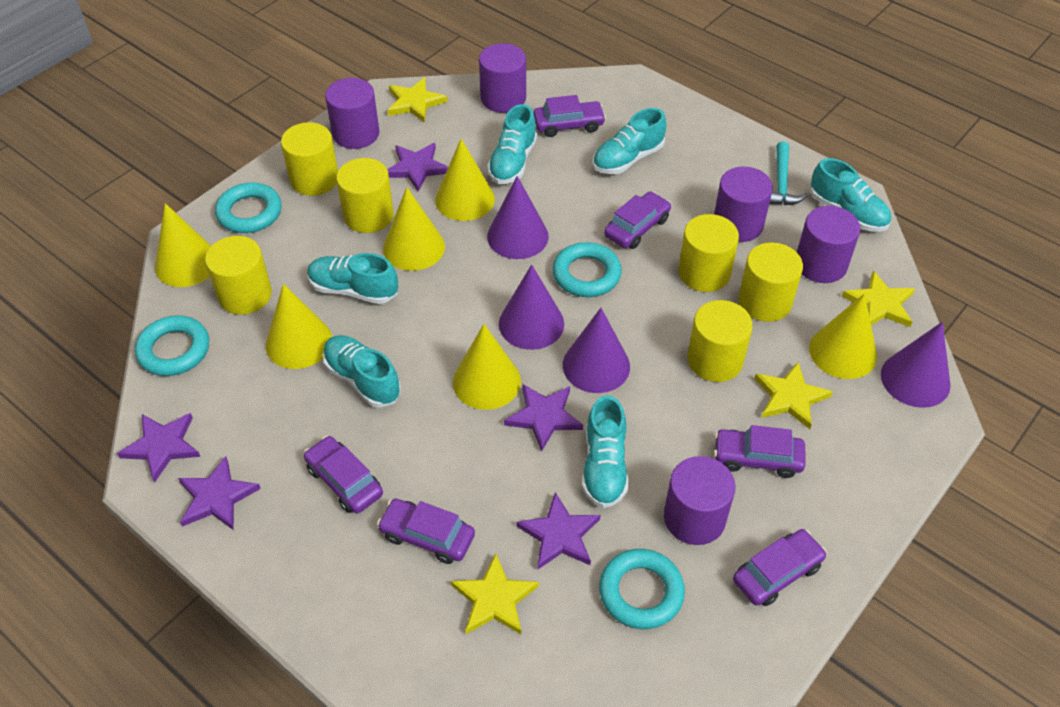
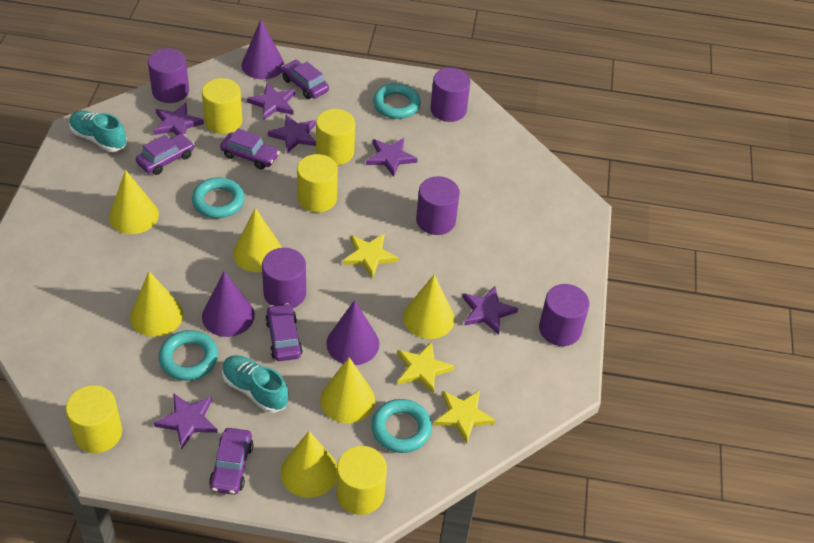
purple car: 6 -> 5
purple cone: 4 -> 3
purple star: 5 -> 6
turquoise hammer: 1 -> 0
turquoise shoe: 6 -> 2
yellow cylinder: 6 -> 5
yellow star: 4 -> 3

